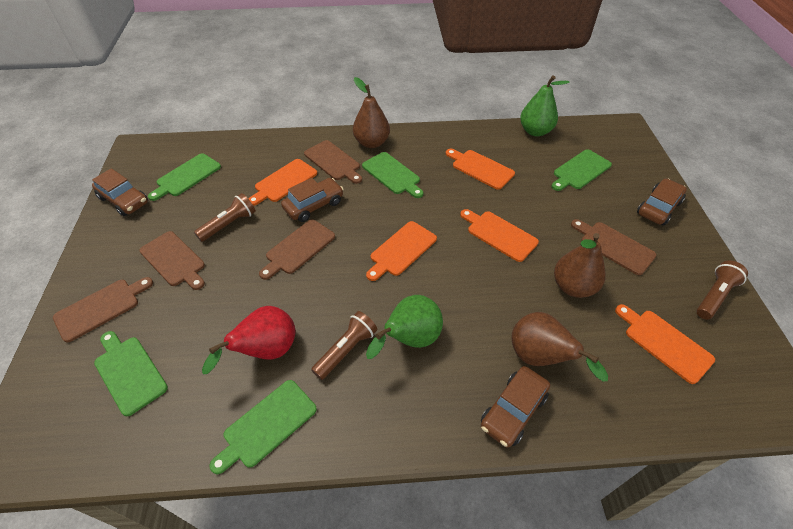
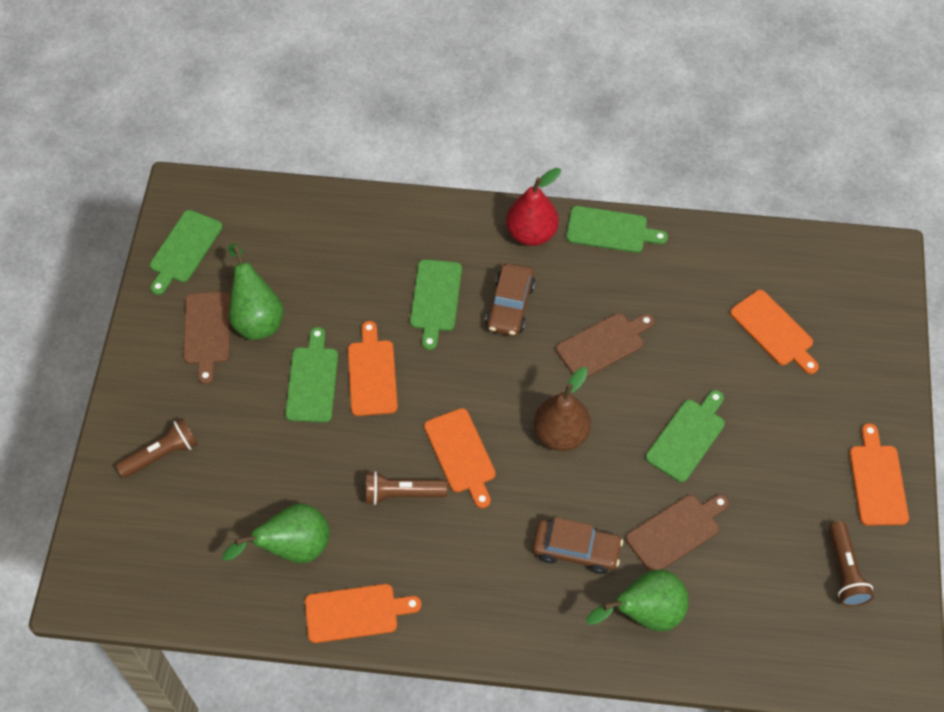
brown car: 4 -> 2
brown cutting board: 5 -> 3
brown pear: 3 -> 1
green pear: 2 -> 3

